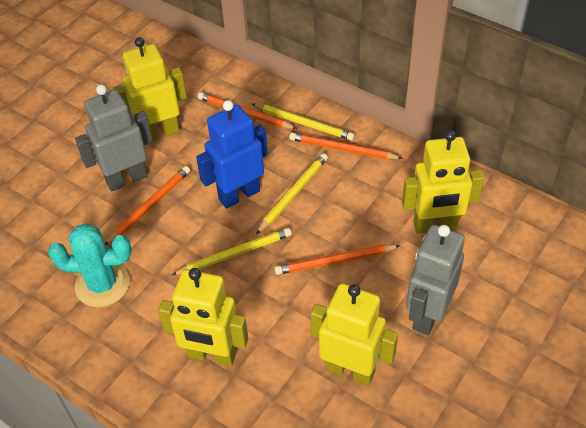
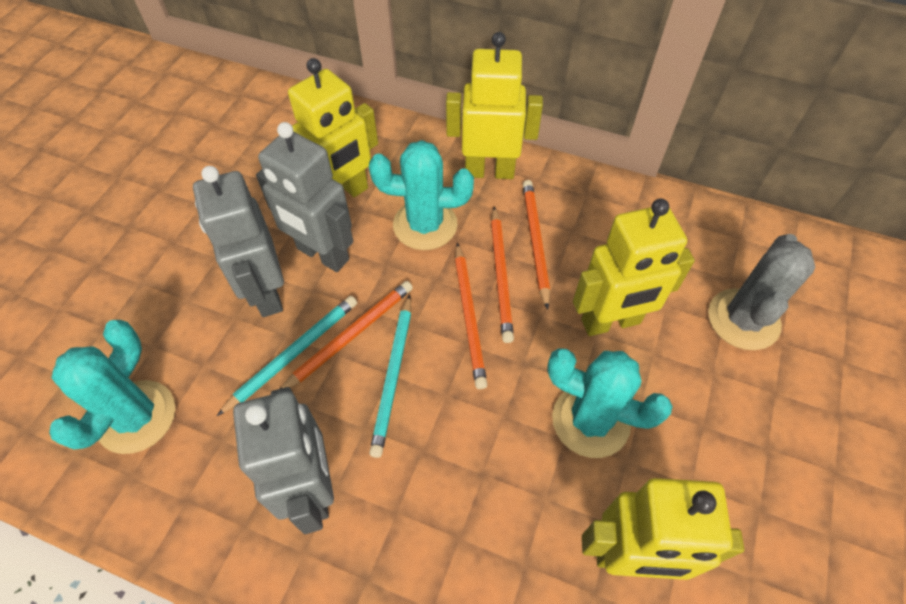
blue robot: 1 -> 0
grey cactus: 0 -> 1
grey robot: 2 -> 3
turquoise cactus: 1 -> 3
turquoise pencil: 0 -> 2
yellow pencil: 3 -> 0

